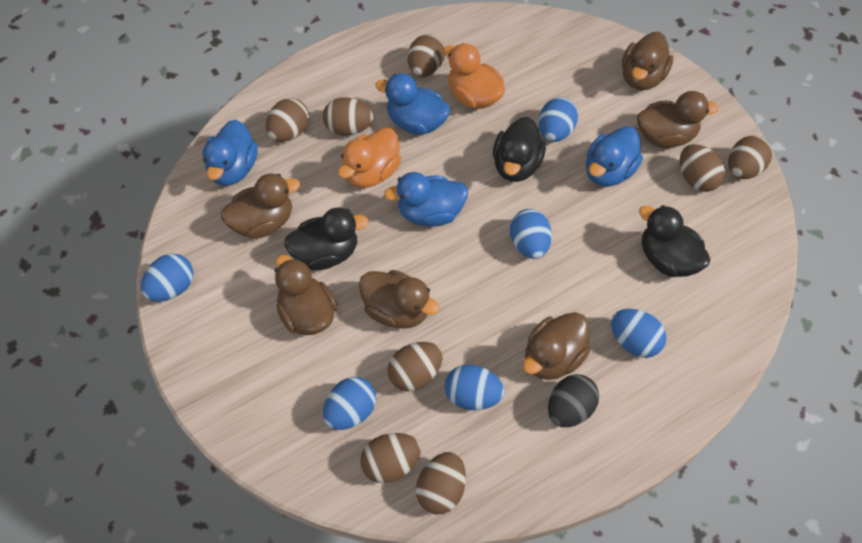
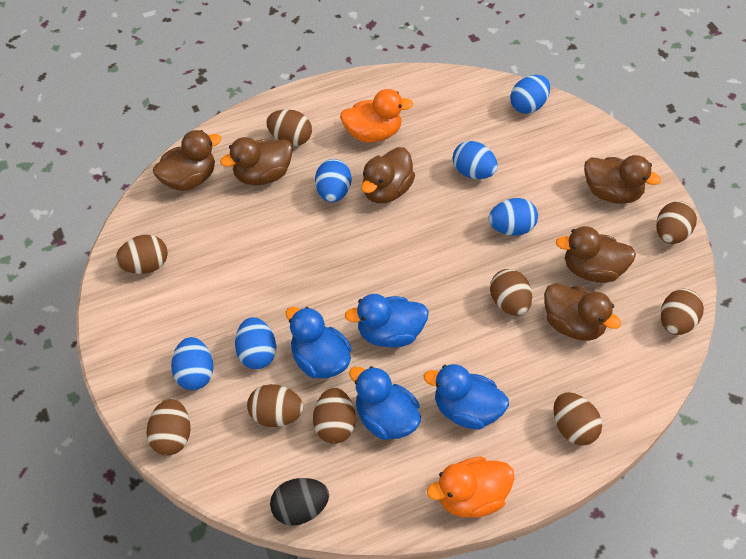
black duck: 3 -> 0
brown egg: 8 -> 9

